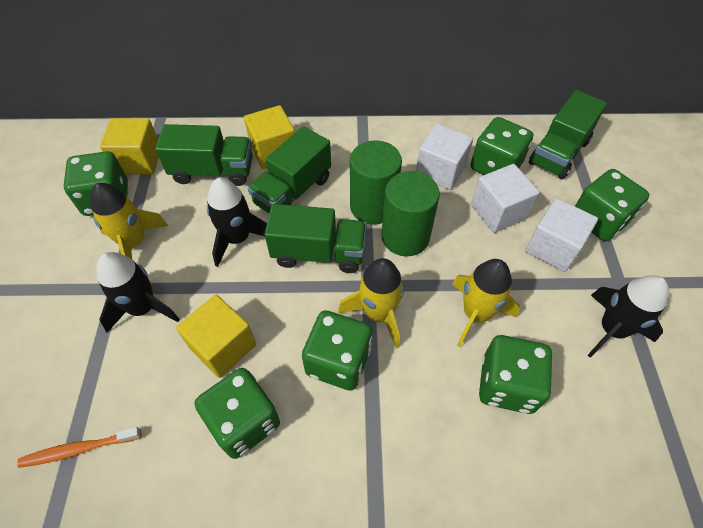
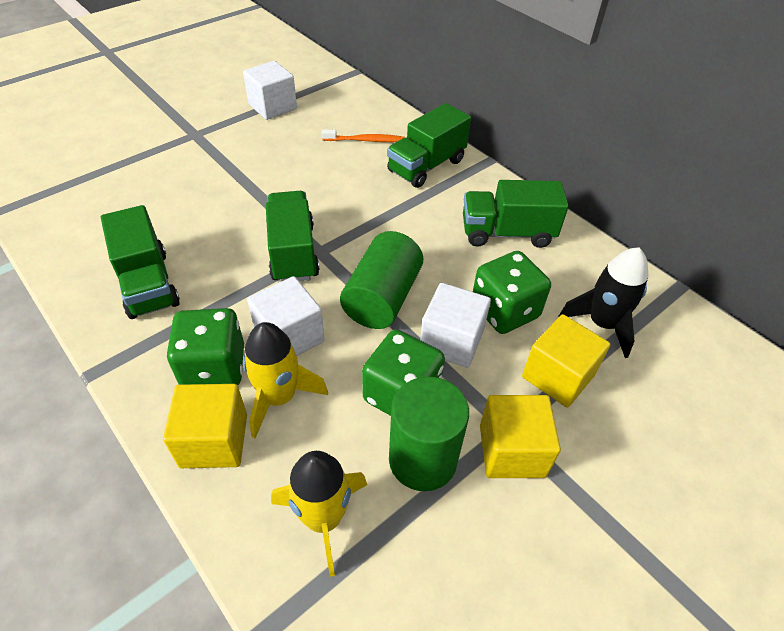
black rocket: 3 -> 1
green dice: 6 -> 3
yellow rocket: 3 -> 2

